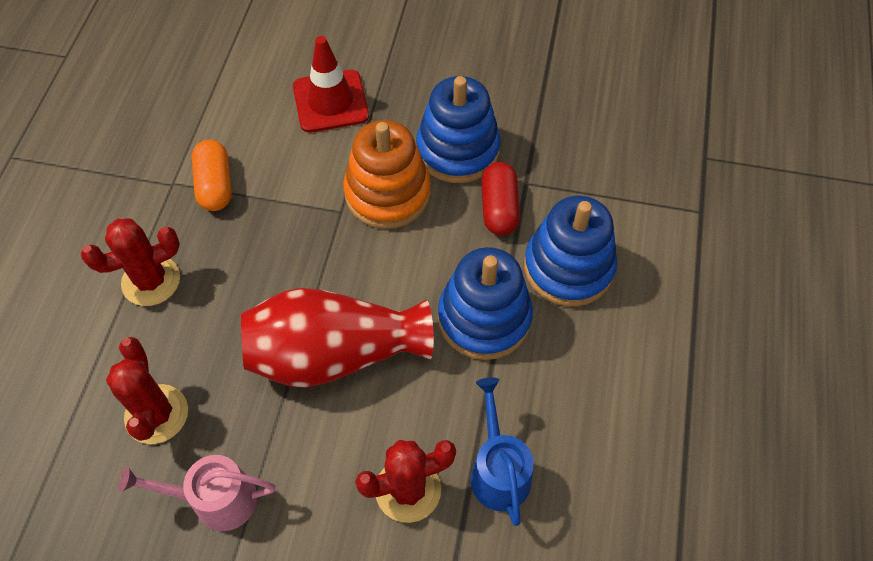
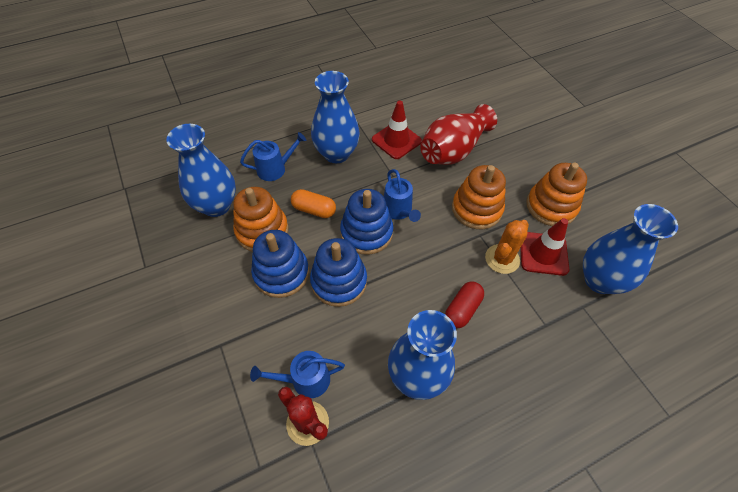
blue vase: 0 -> 4
blue watering can: 1 -> 3
orange cactus: 0 -> 1
orange stacking toy: 1 -> 3
pink watering can: 1 -> 0
red cactus: 3 -> 1
red traffic cone: 1 -> 2

